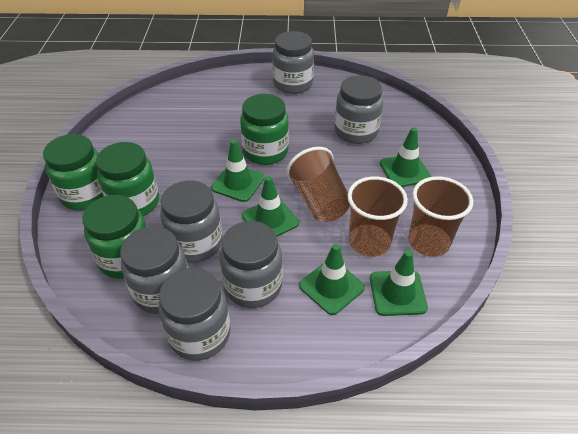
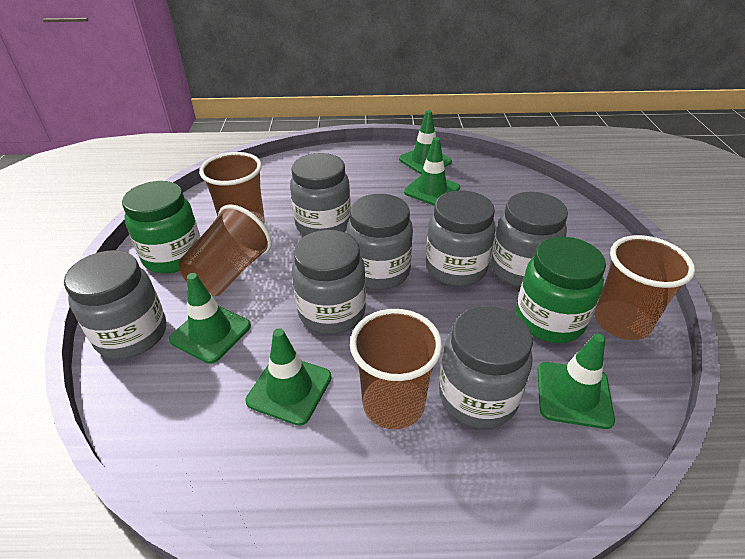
brown cup: 3 -> 4
green jar: 4 -> 2
grey jar: 6 -> 7

